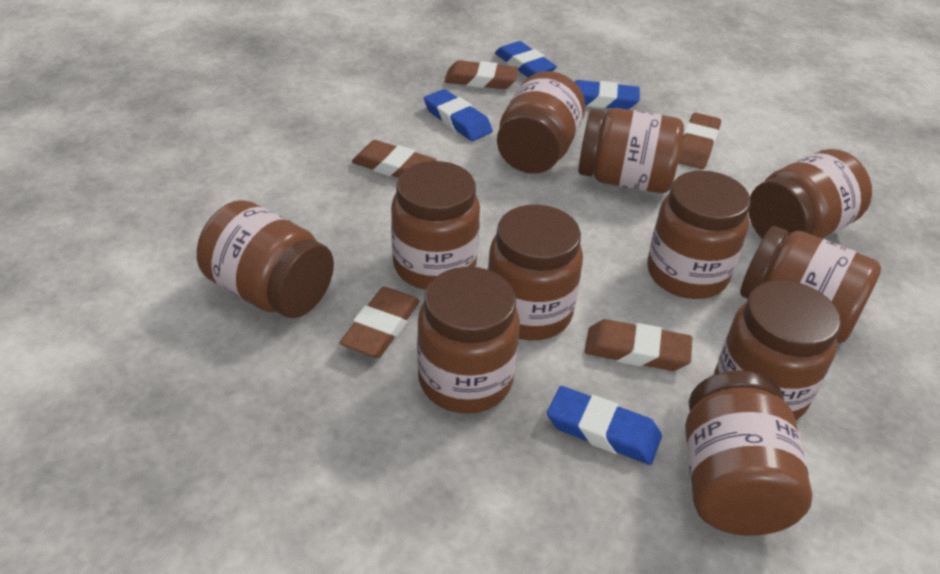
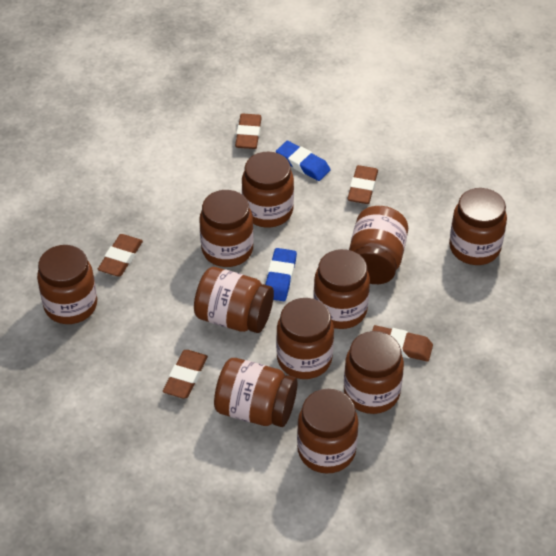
blue eraser: 4 -> 2

